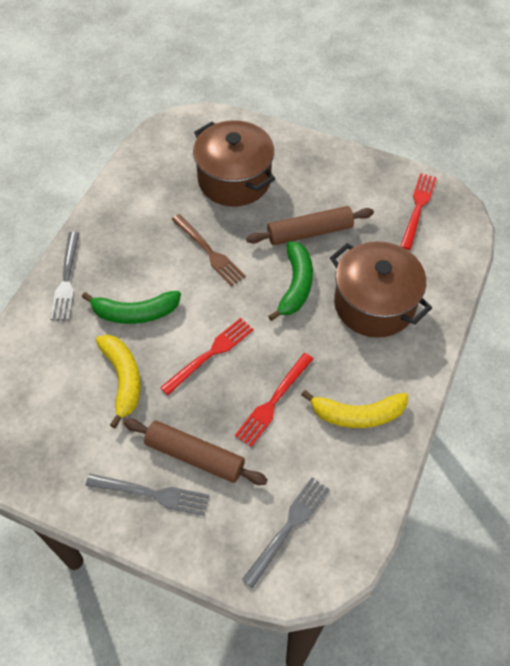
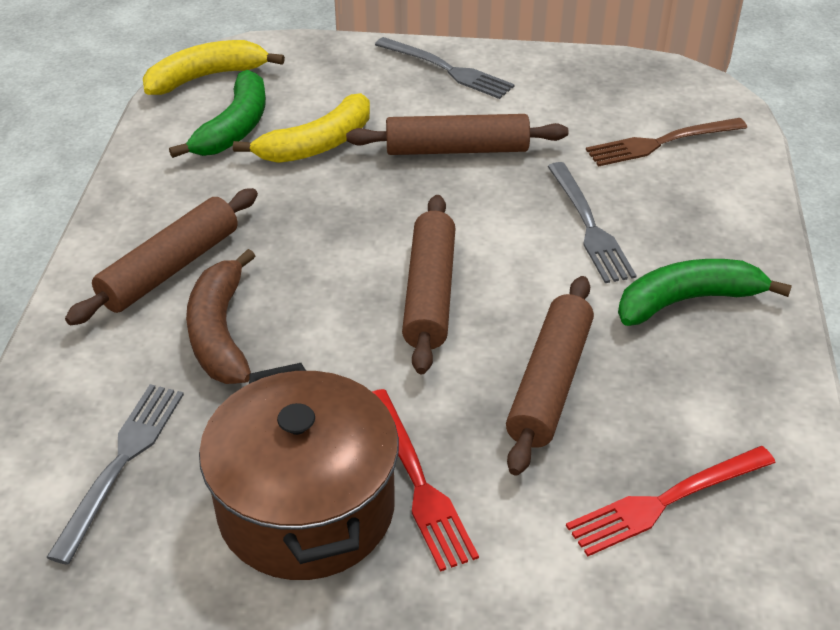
brown banana: 0 -> 1
brown pot: 2 -> 1
brown rolling pin: 2 -> 4
red fork: 3 -> 2

